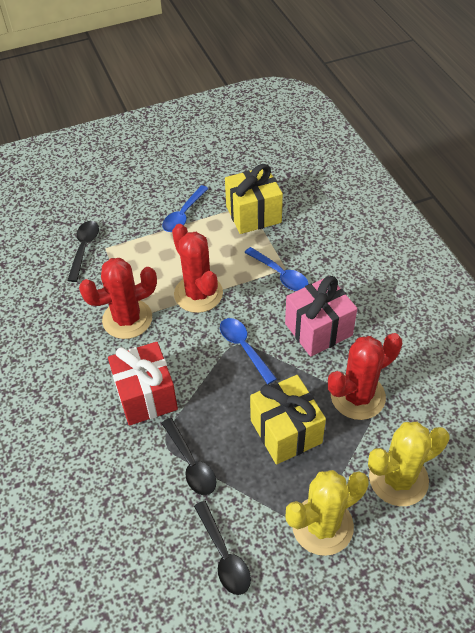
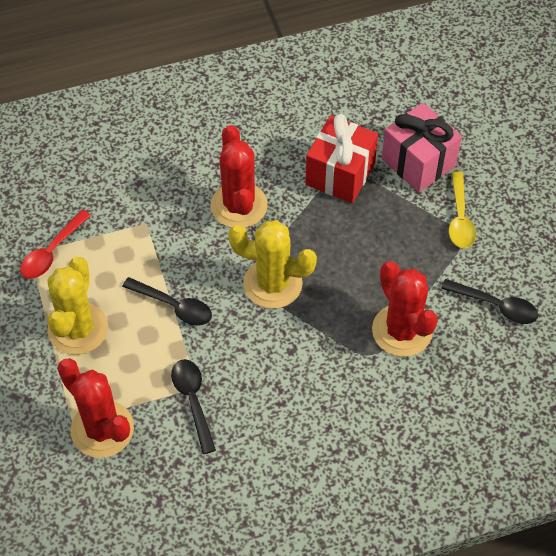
blue spoon: 3 -> 0
red spoon: 0 -> 1
yellow gift: 2 -> 0
yellow spoon: 0 -> 1

